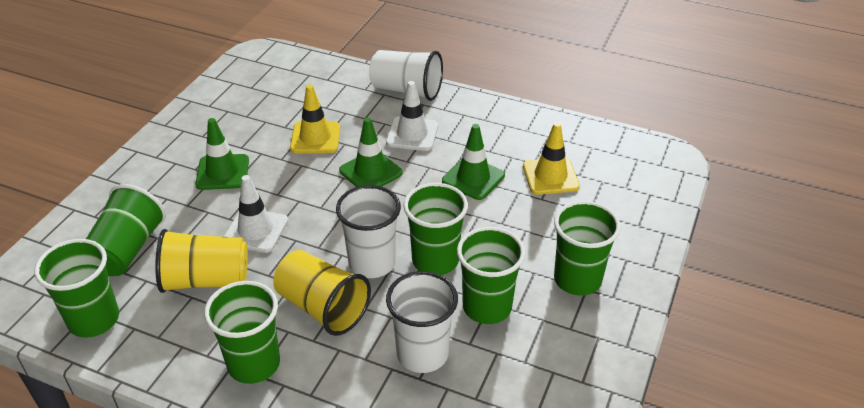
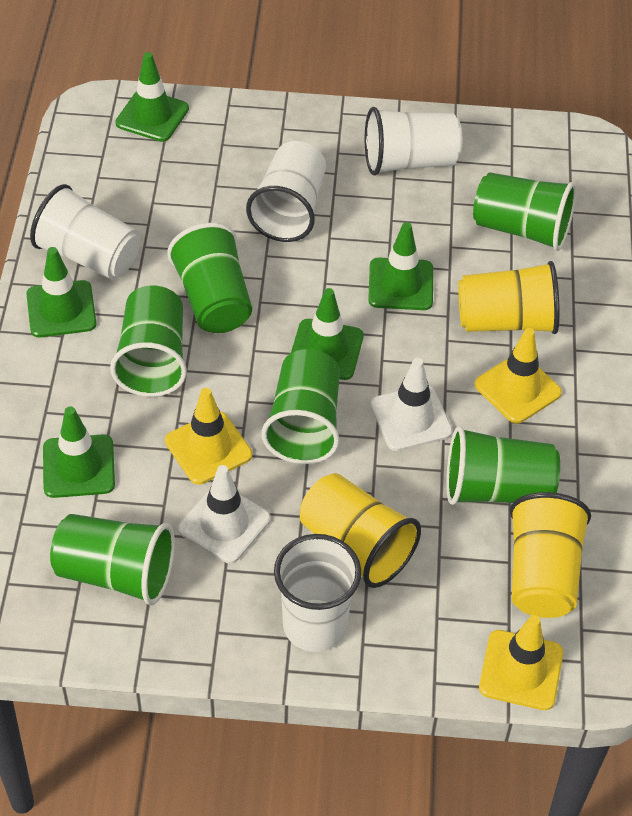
green traffic cone: 3 -> 5
white cup: 3 -> 4
yellow cup: 2 -> 3
yellow traffic cone: 2 -> 3

